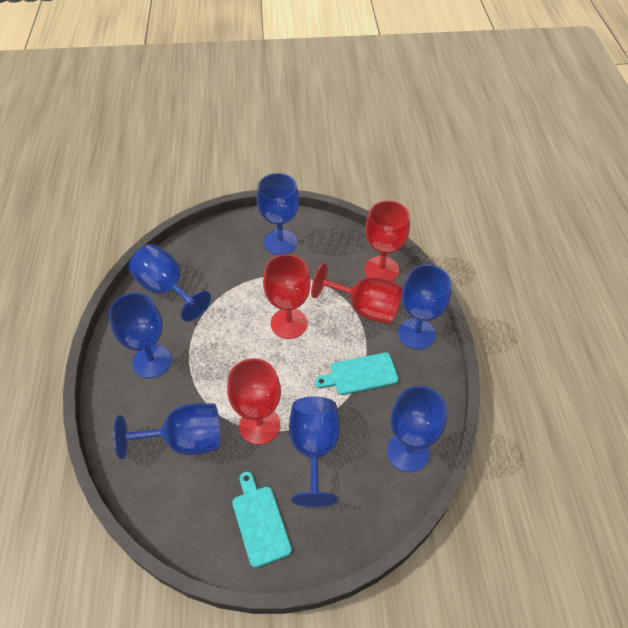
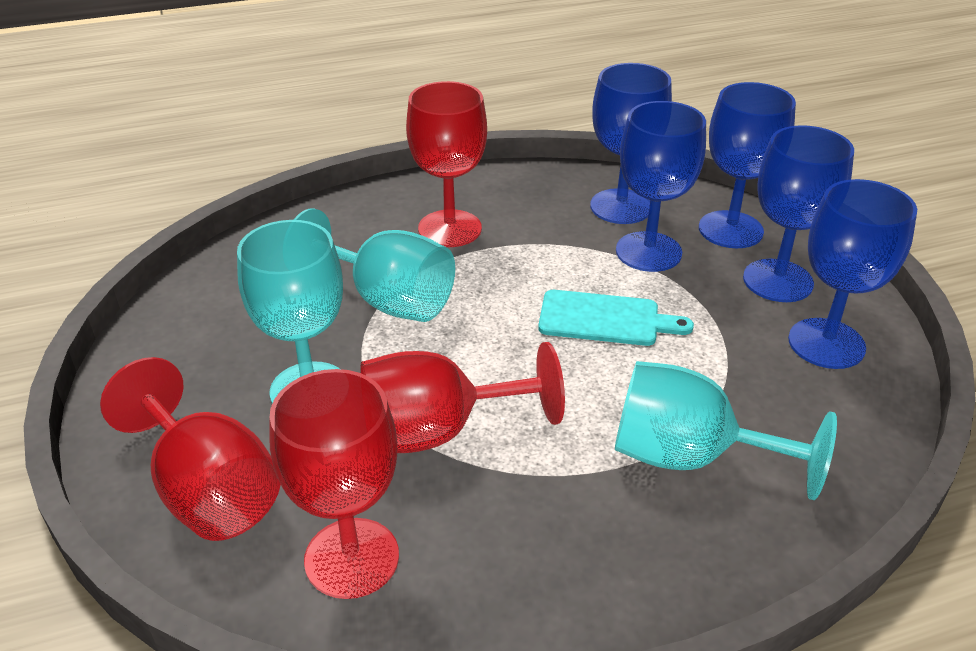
blue goblet: 7 -> 5
turquoise cutting board: 2 -> 1
turquoise goblet: 0 -> 3

